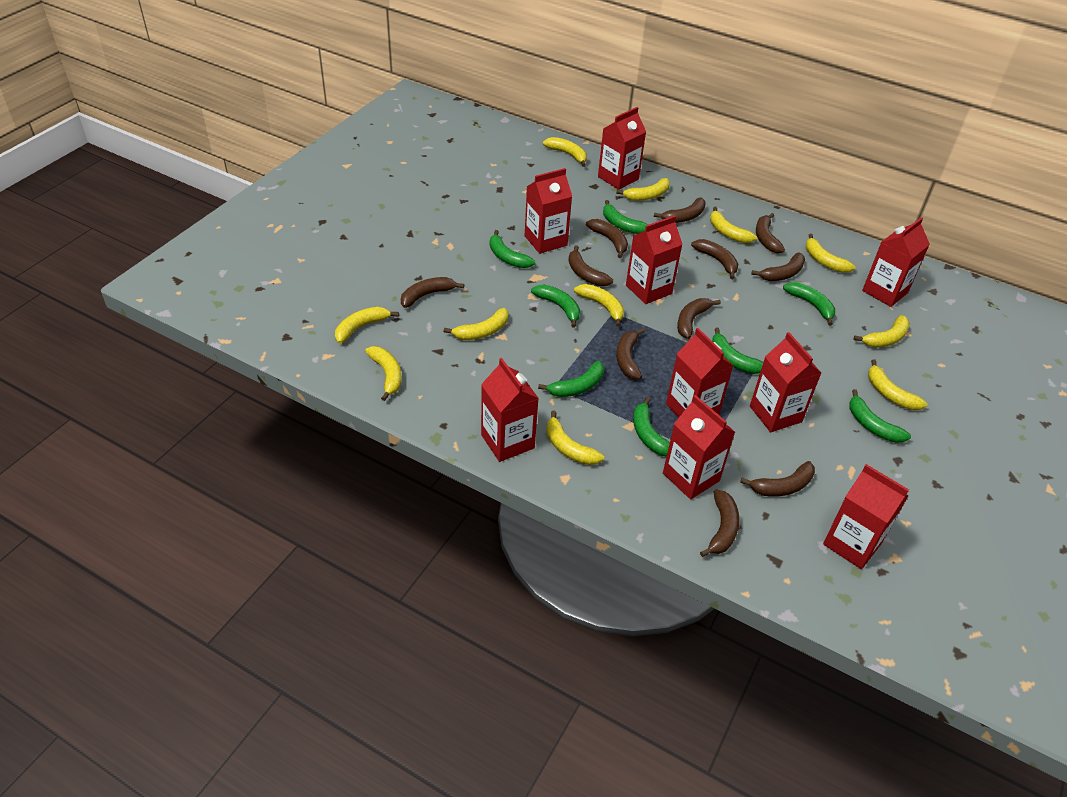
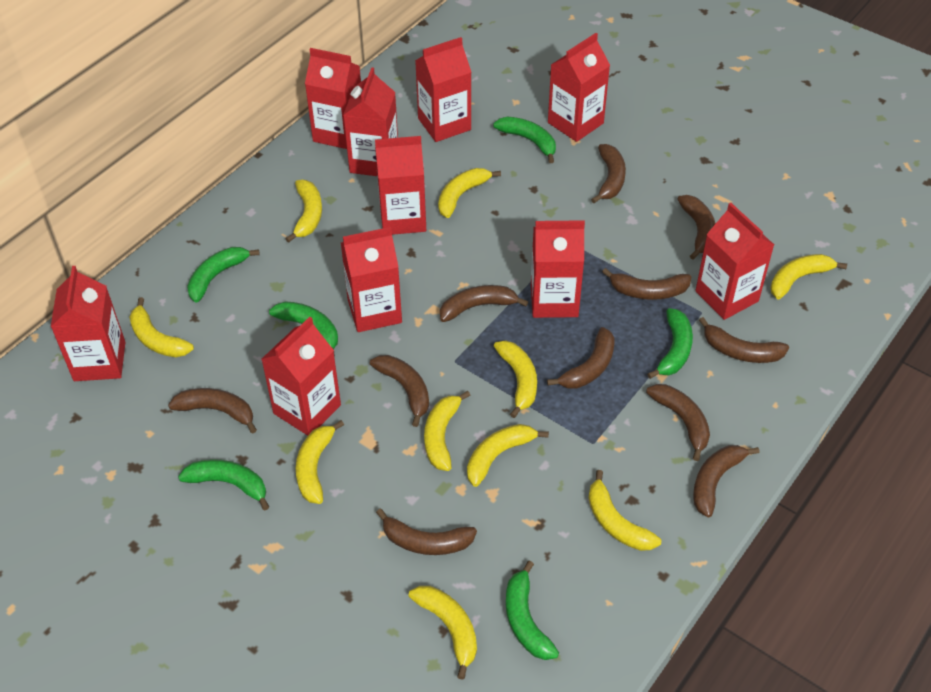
green banana: 8 -> 6
red carton: 9 -> 10
yellow banana: 11 -> 10

